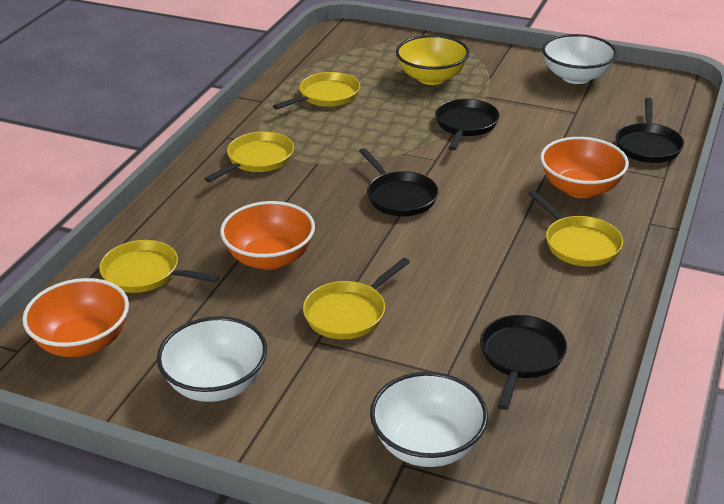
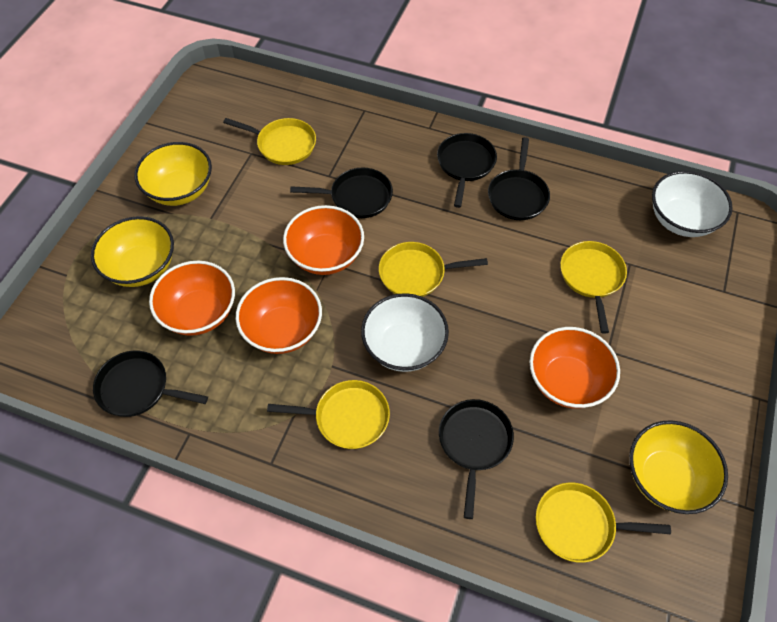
black pan: 4 -> 5
orange bowl: 3 -> 4
white bowl: 3 -> 2
yellow bowl: 1 -> 3

